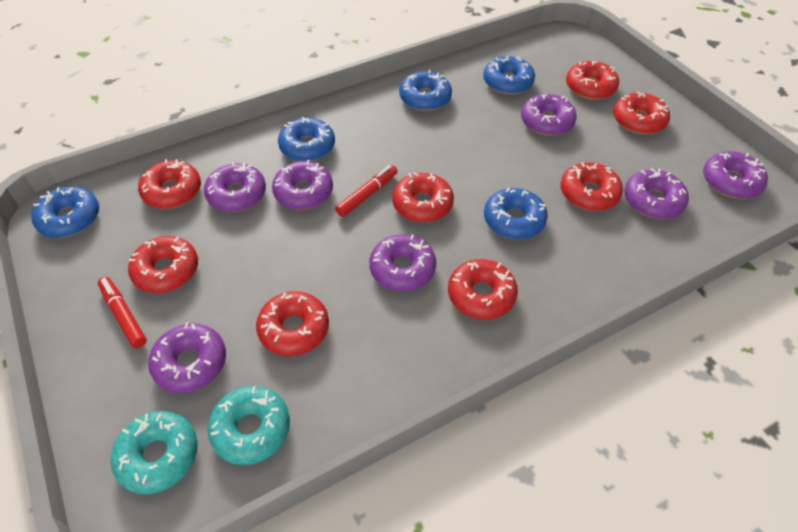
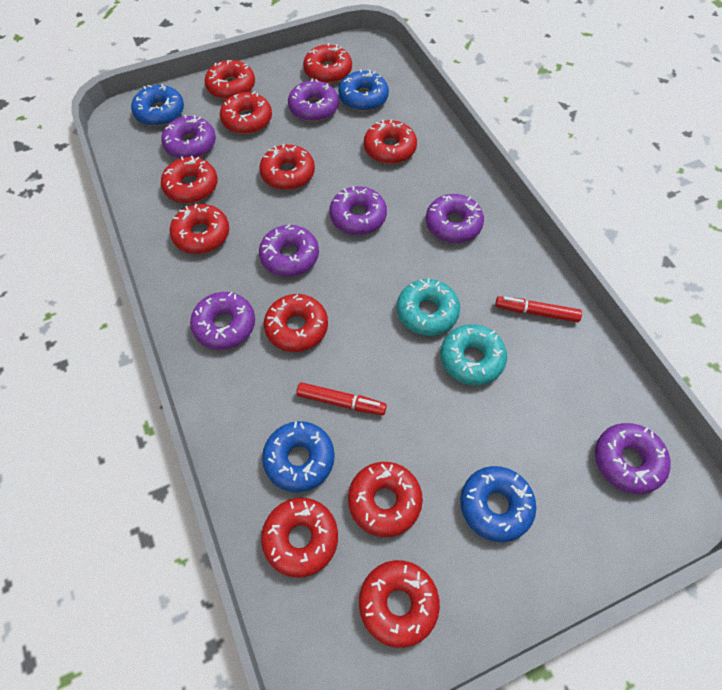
blue donut: 5 -> 4
red donut: 8 -> 11

